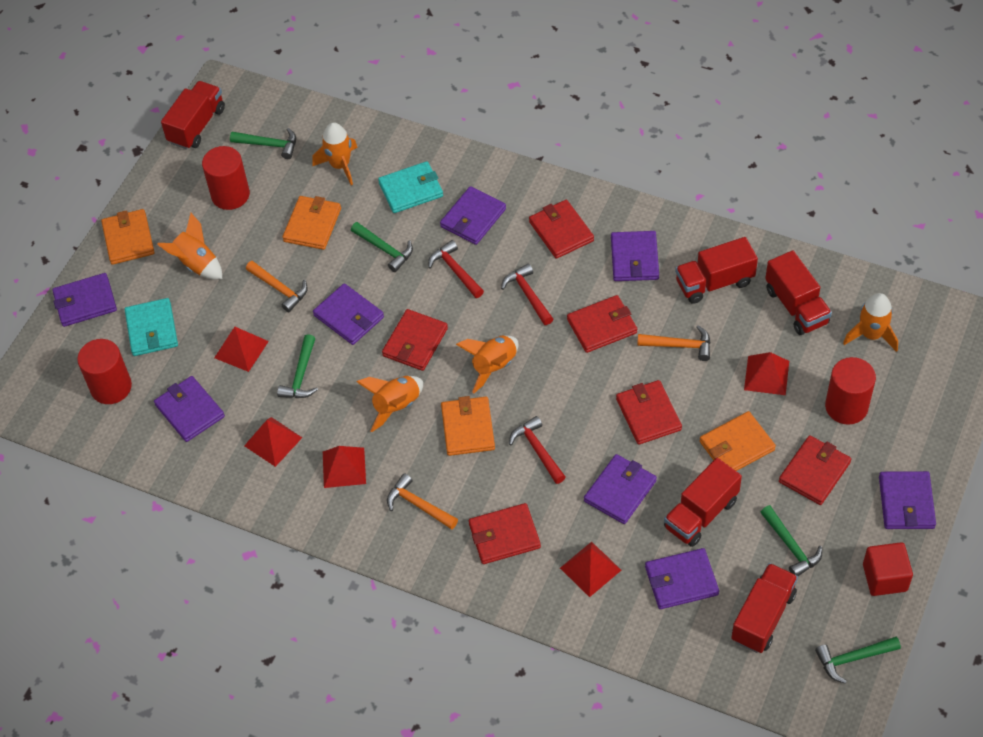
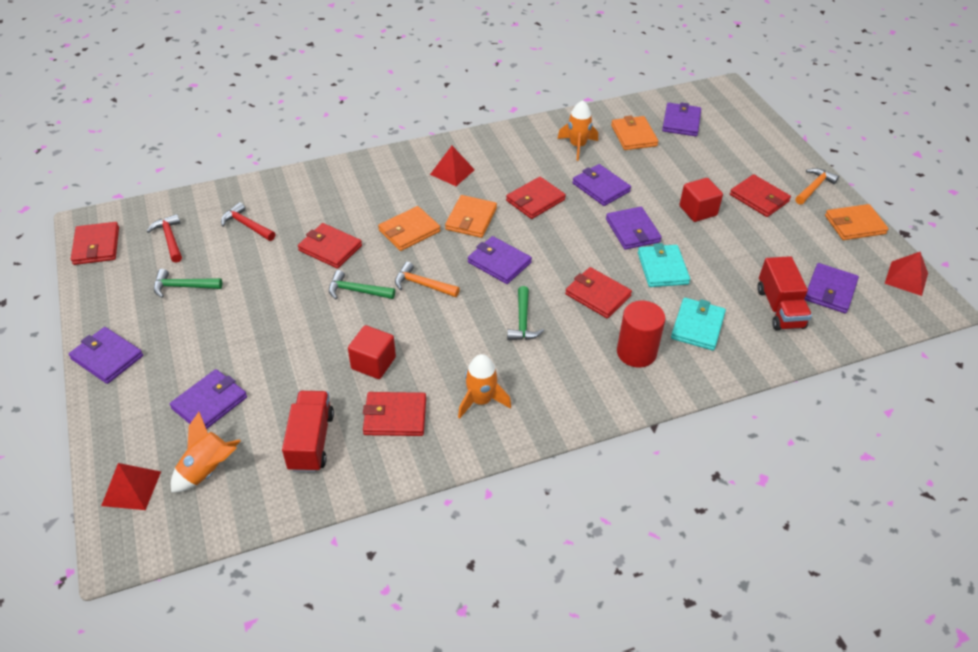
green hammer: 5 -> 3
orange hammer: 3 -> 2
orange rocket: 5 -> 3
purple wallet: 8 -> 7
red cube: 1 -> 2
red cylinder: 3 -> 1
red hammer: 3 -> 2
red pyramid: 5 -> 3
red truck: 5 -> 2

